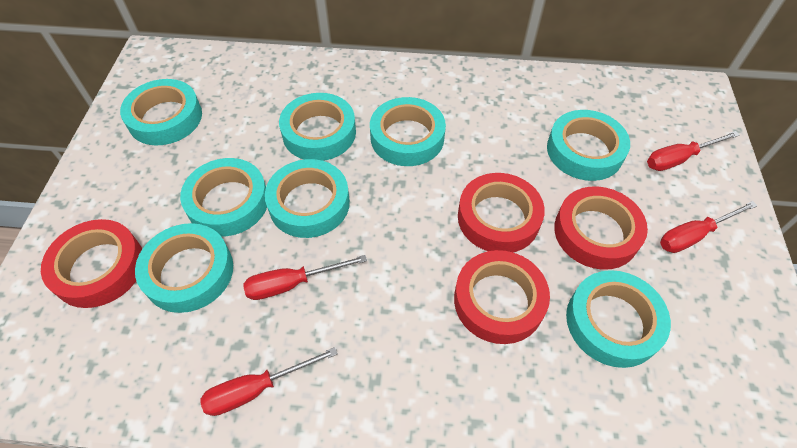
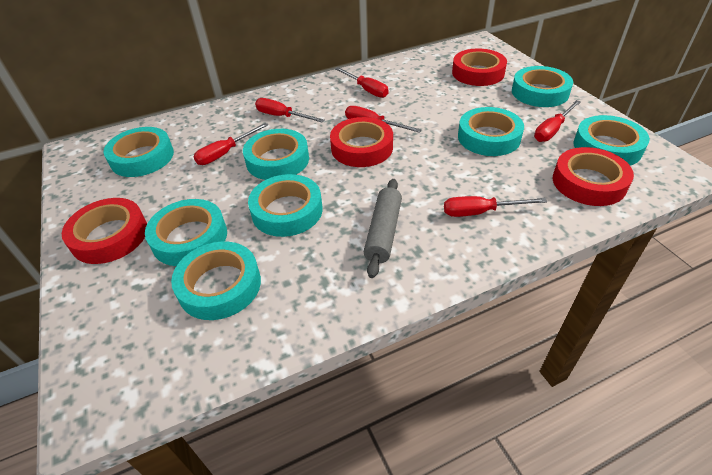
grey rolling pin: 0 -> 1
red screwdriver: 4 -> 6

